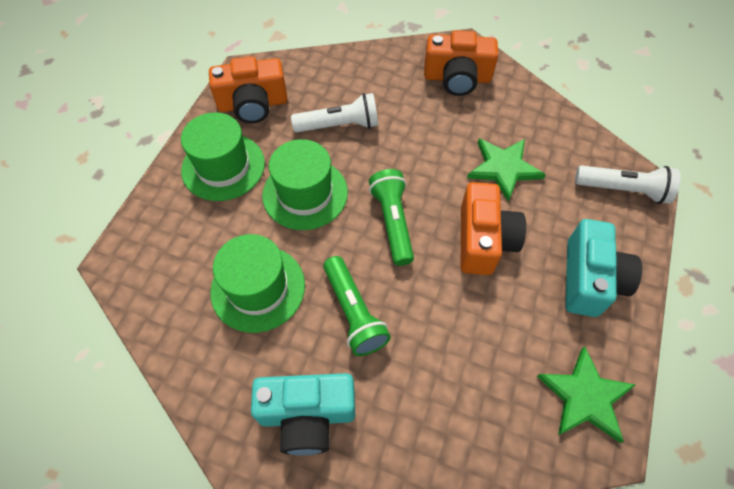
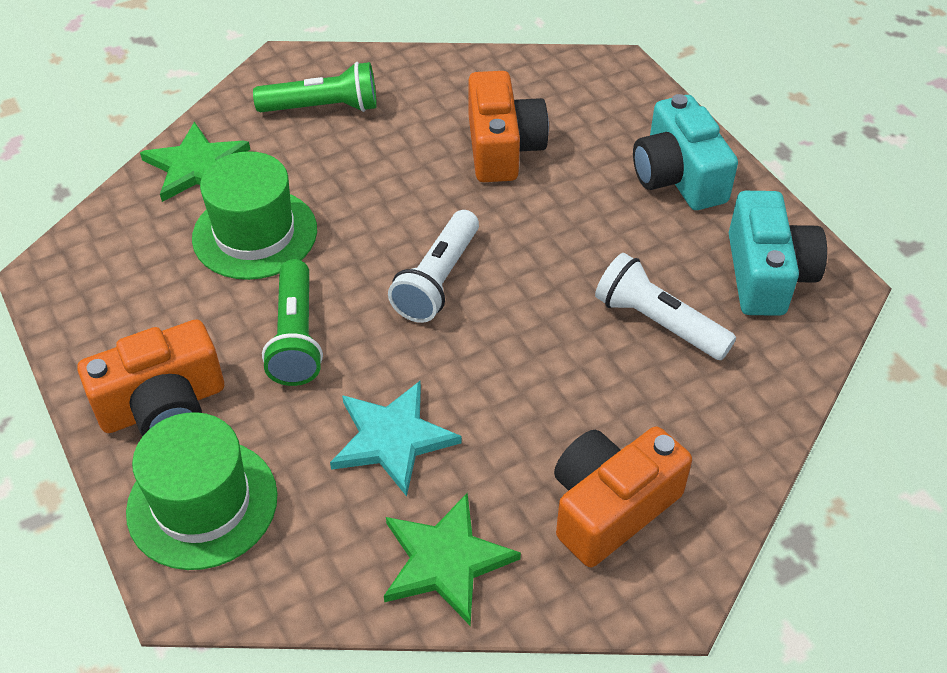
green hat: 3 -> 2
turquoise star: 0 -> 1

